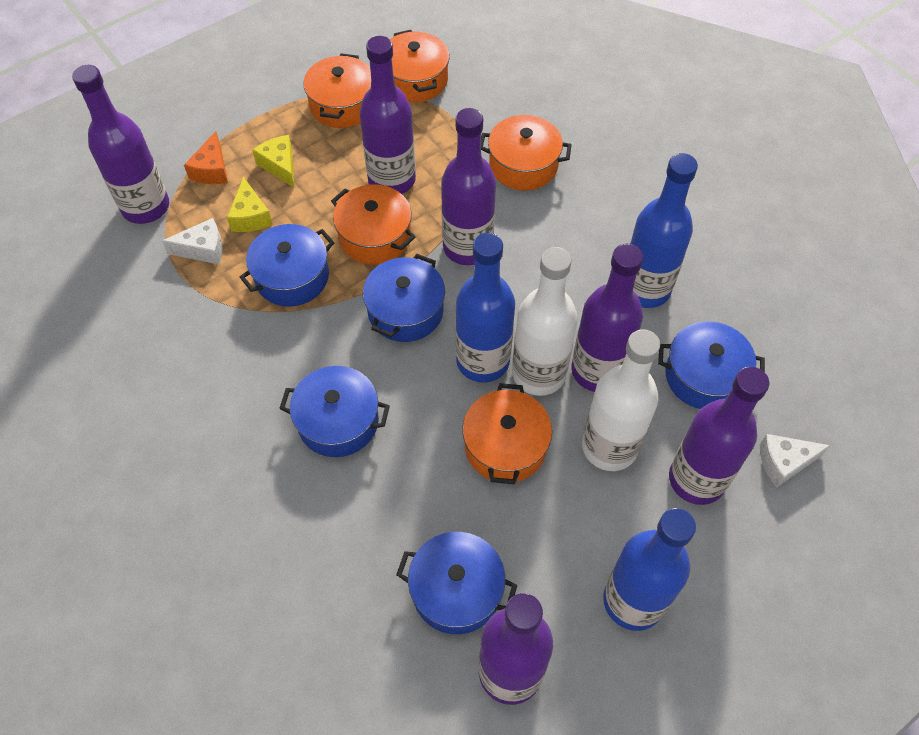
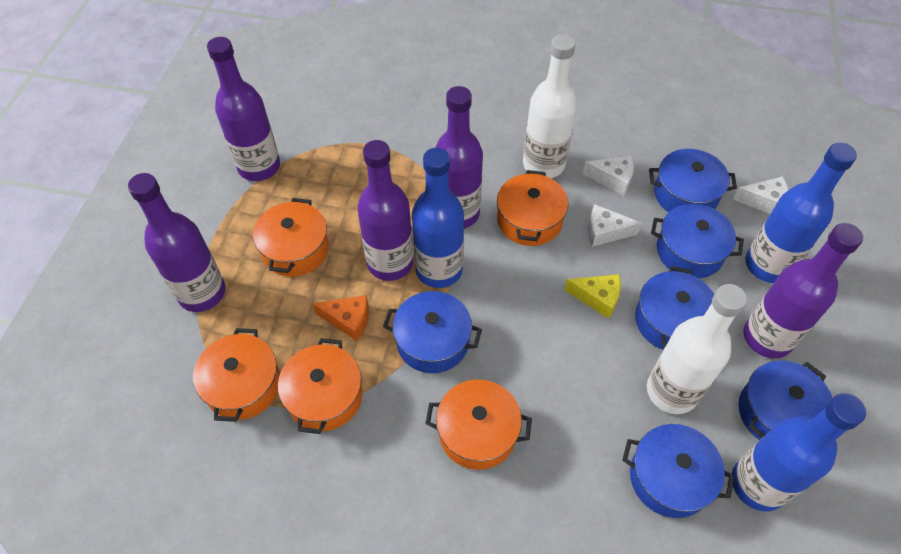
blue pot: 5 -> 6
purple bottle: 6 -> 5
white cheese: 2 -> 3
yellow cheese: 2 -> 1

